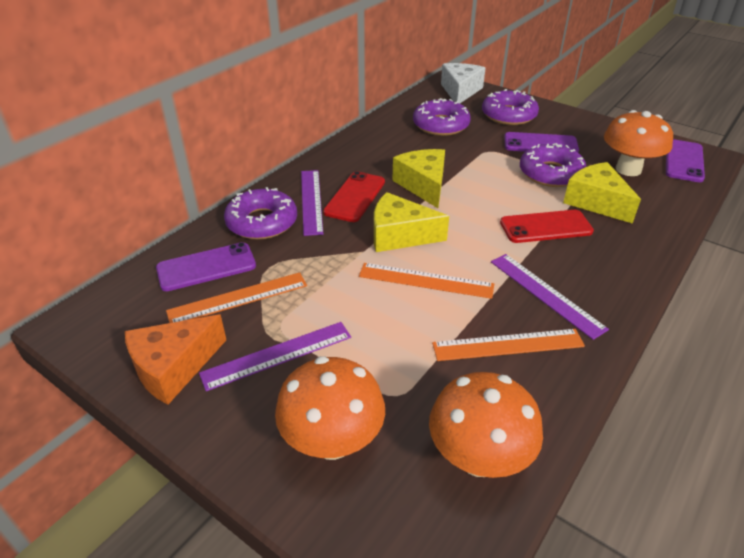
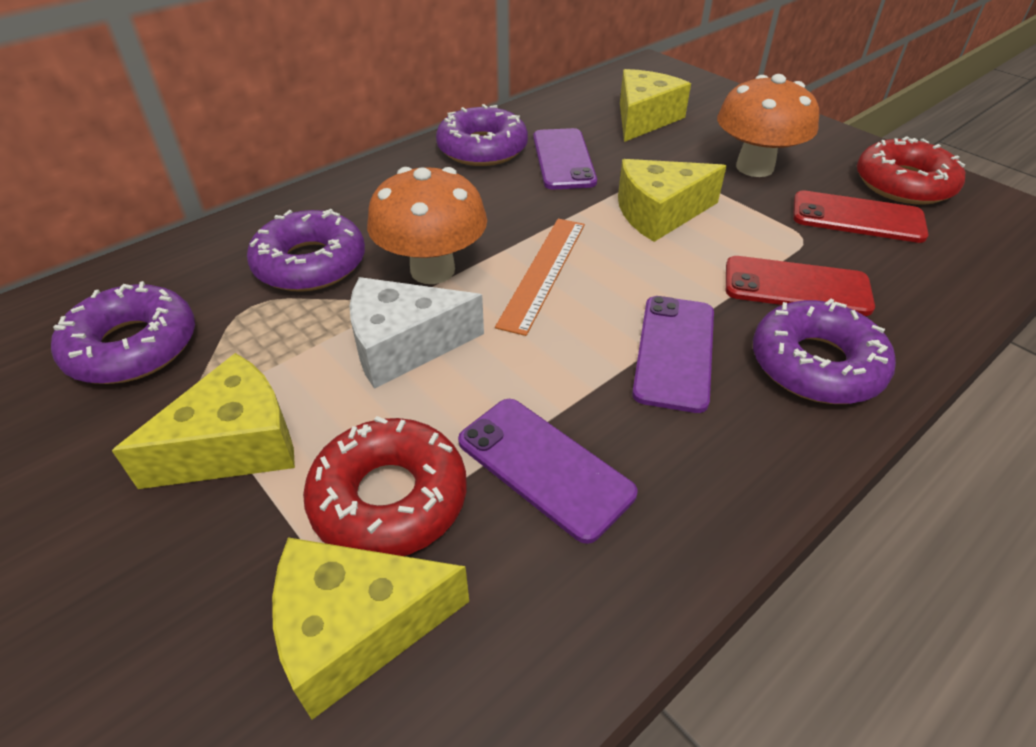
orange cheese: 1 -> 0
orange mushroom: 3 -> 2
orange ruler: 3 -> 1
purple ruler: 3 -> 0
red donut: 0 -> 2
yellow cheese: 3 -> 4

